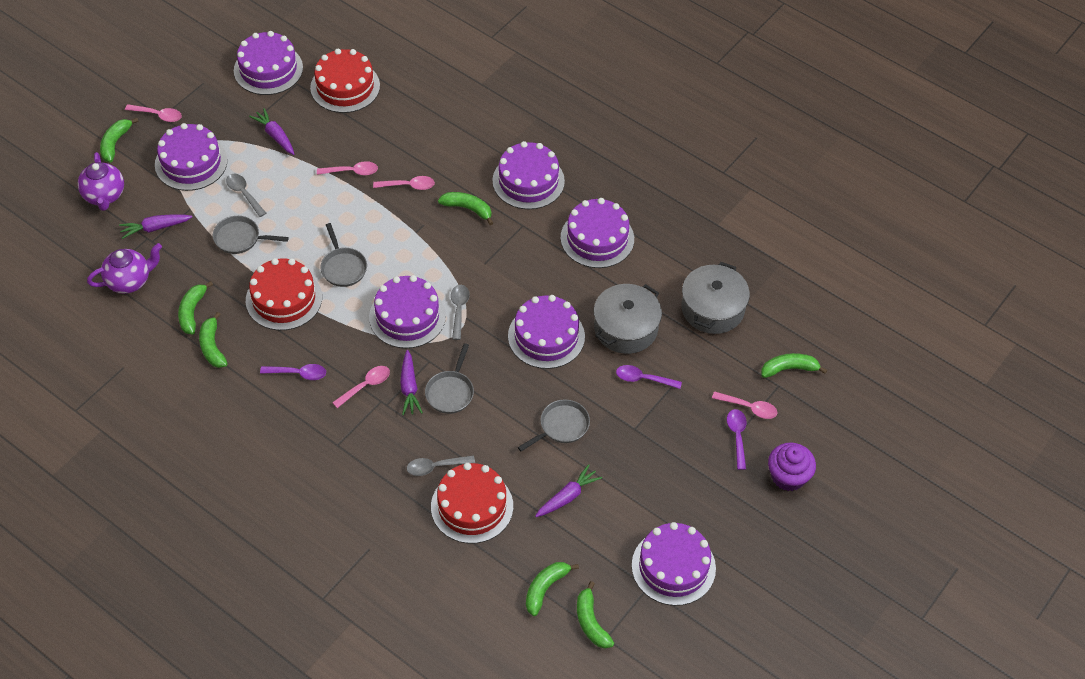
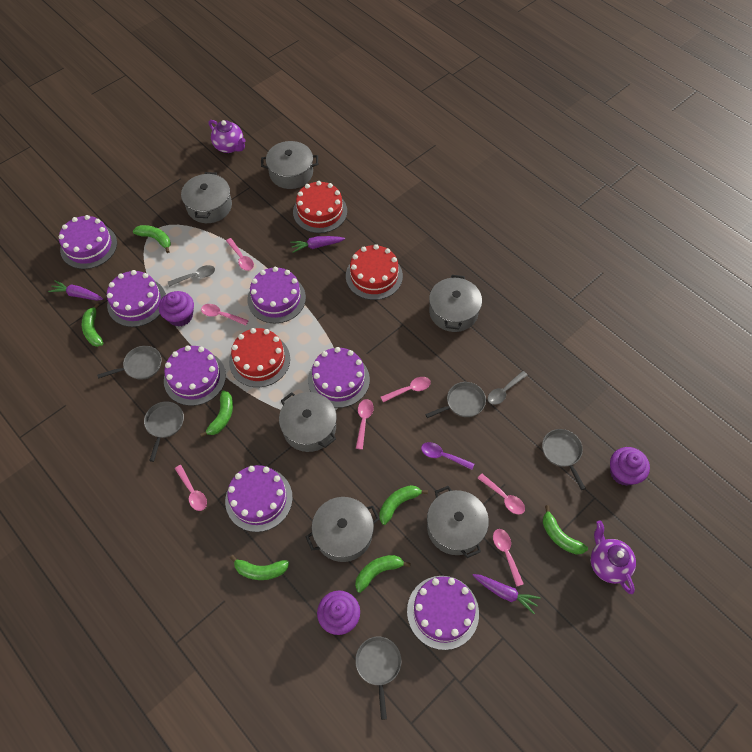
grey pan: 4 -> 5
grey pot: 2 -> 6
grey spoon: 3 -> 2
pink spoon: 5 -> 7
purple carrot: 4 -> 3
purple cupcake: 1 -> 3
purple spoon: 3 -> 1

